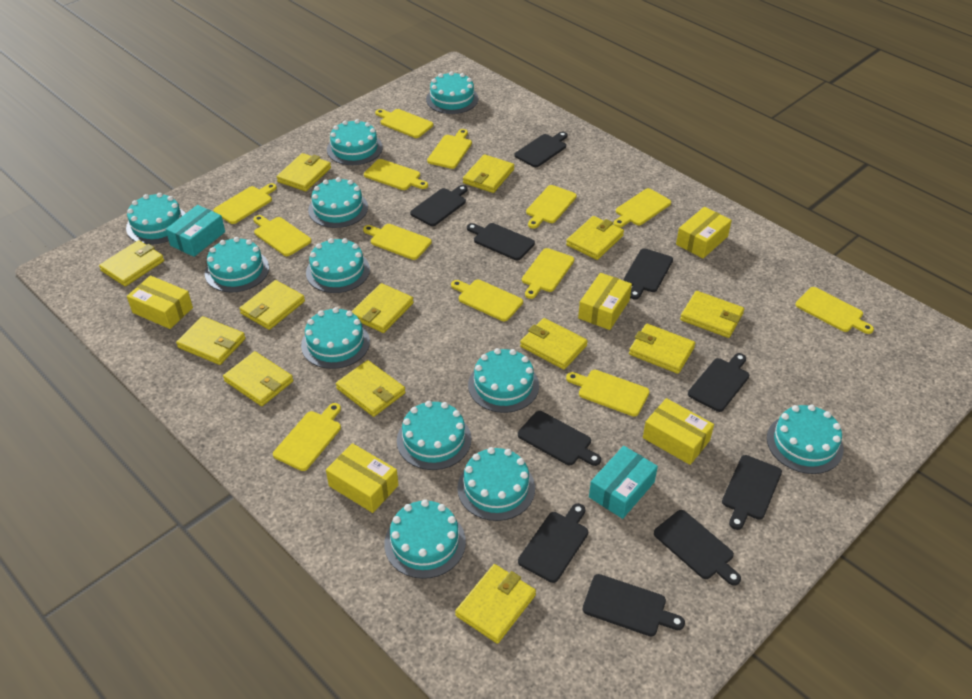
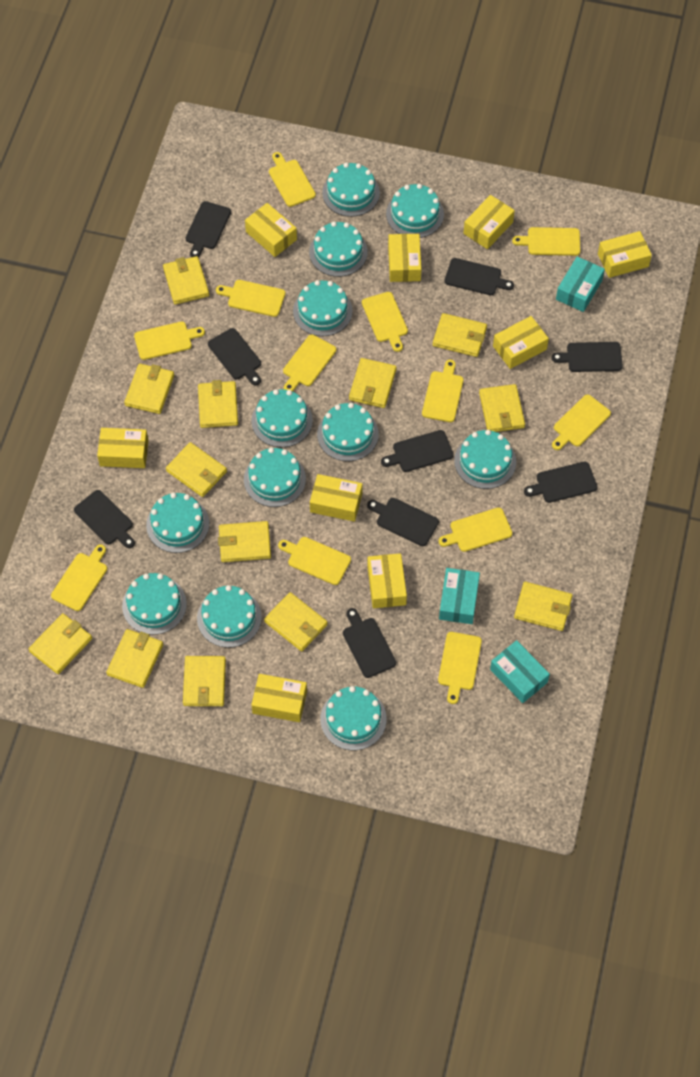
black cutting board: 10 -> 9
turquoise box: 2 -> 3
yellow box: 5 -> 9
yellow cutting board: 13 -> 12

